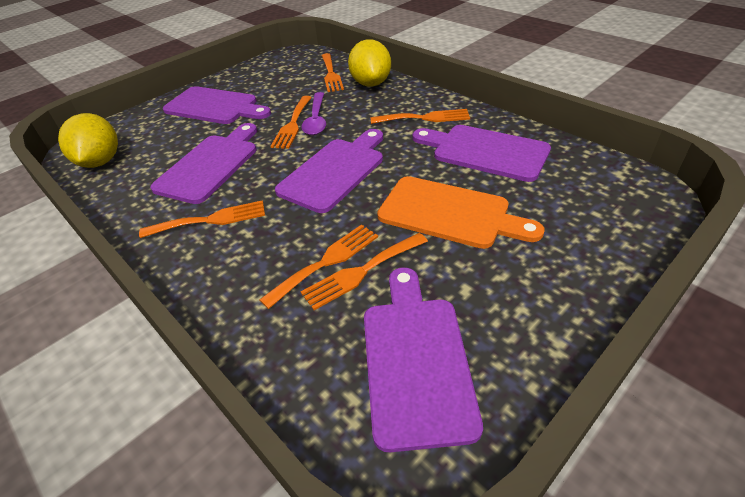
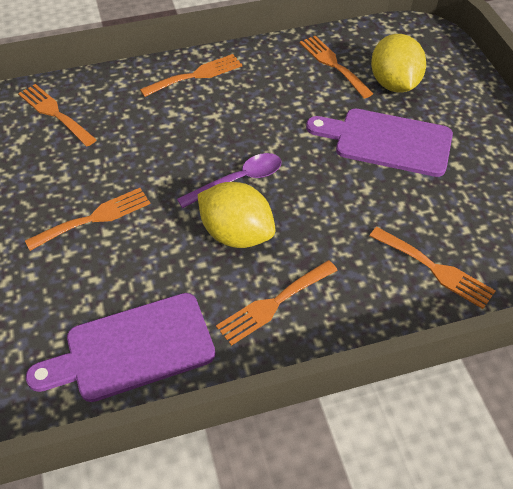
orange cutting board: 1 -> 0
purple cutting board: 5 -> 2

